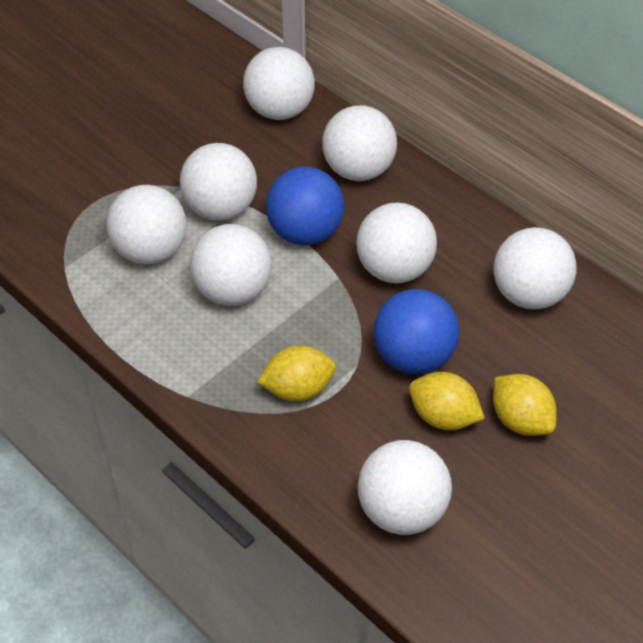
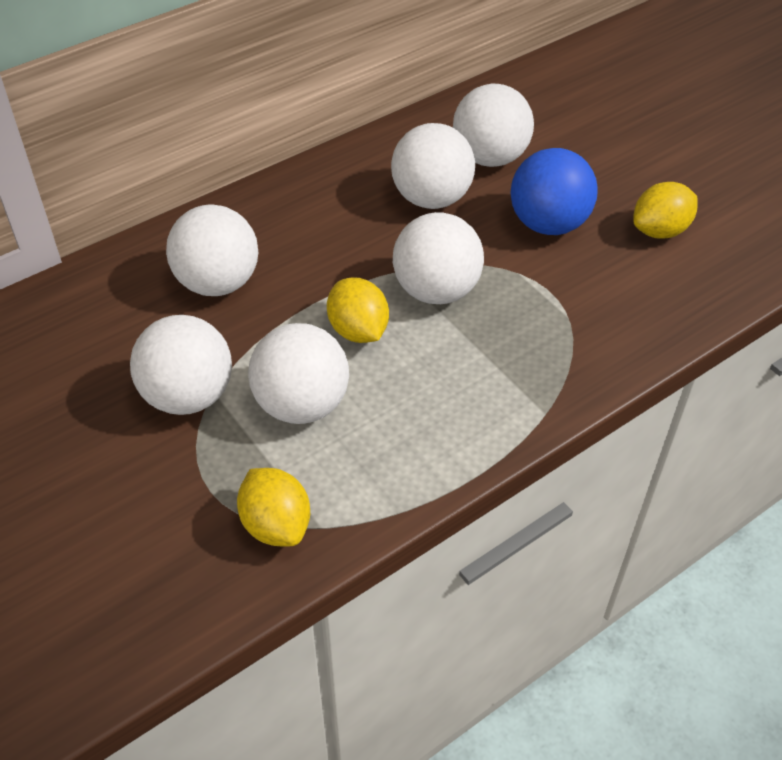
blue ball: 2 -> 1
white ball: 8 -> 6

